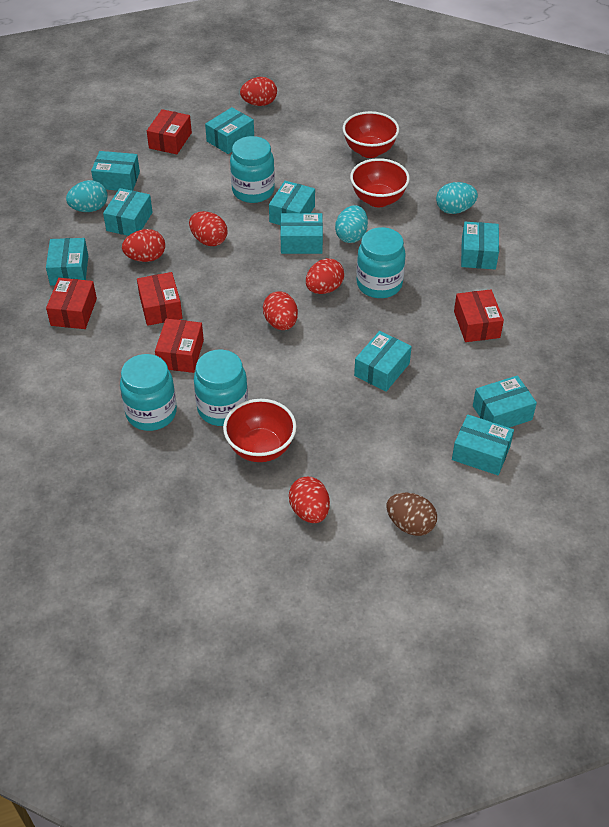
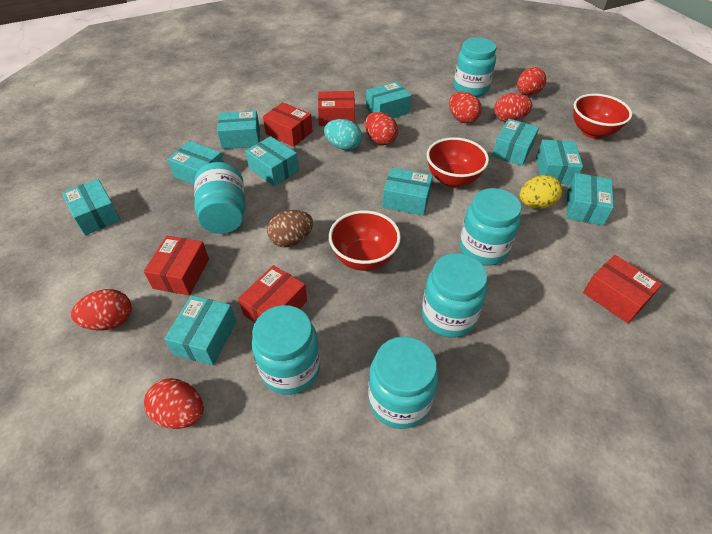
turquoise egg: 3 -> 1
turquoise jar: 4 -> 6
yellow egg: 0 -> 1

